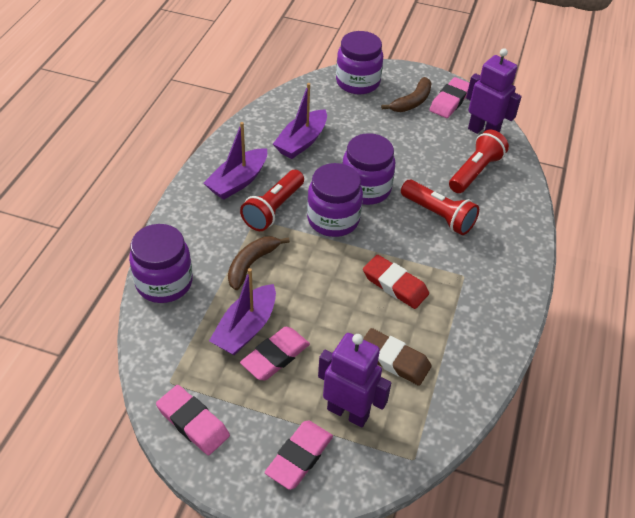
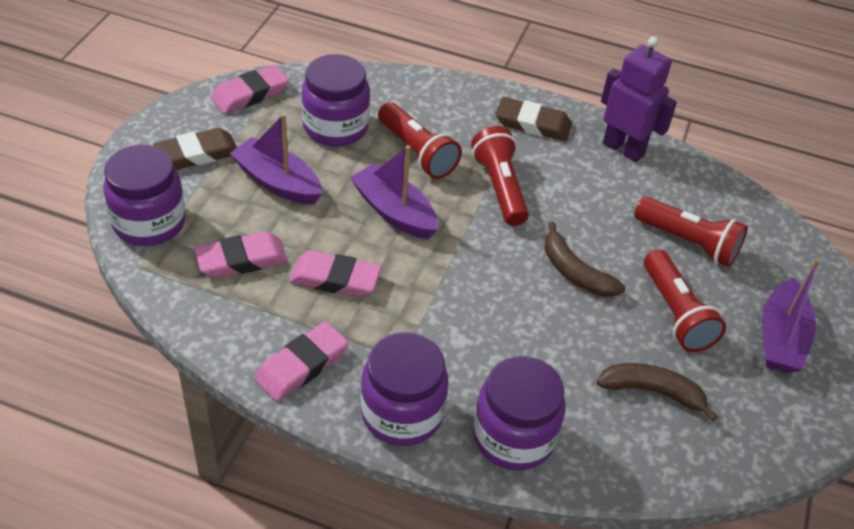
brown eraser: 1 -> 2
purple robot: 2 -> 1
red eraser: 1 -> 0
red flashlight: 3 -> 4

